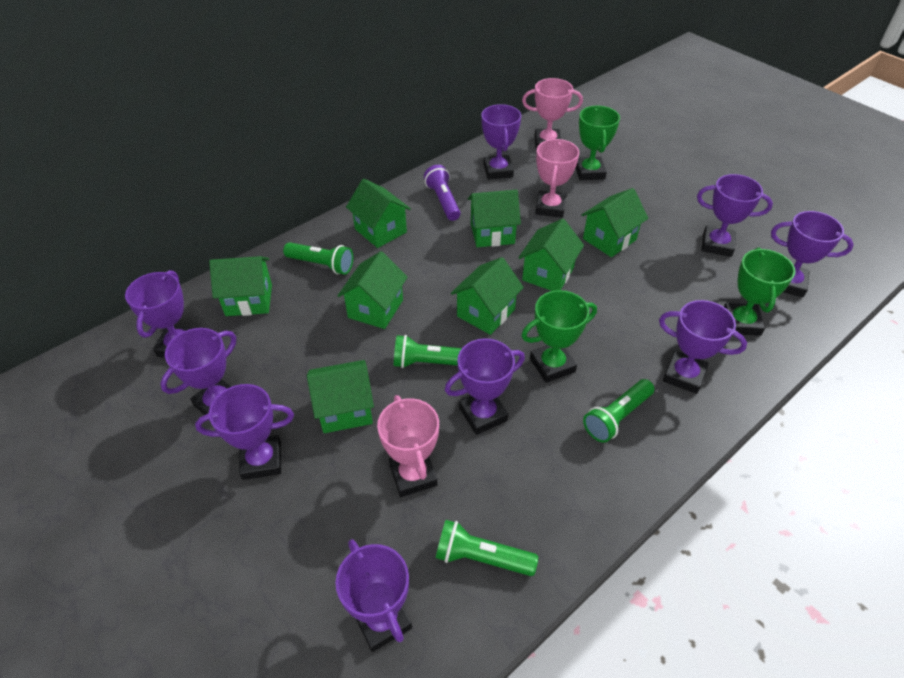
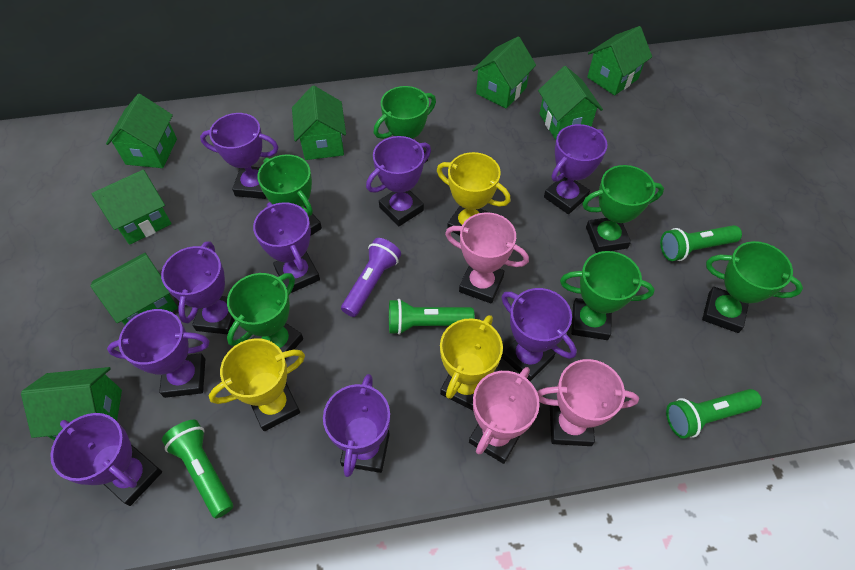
green trophy: 3 -> 6
yellow trophy: 0 -> 3

